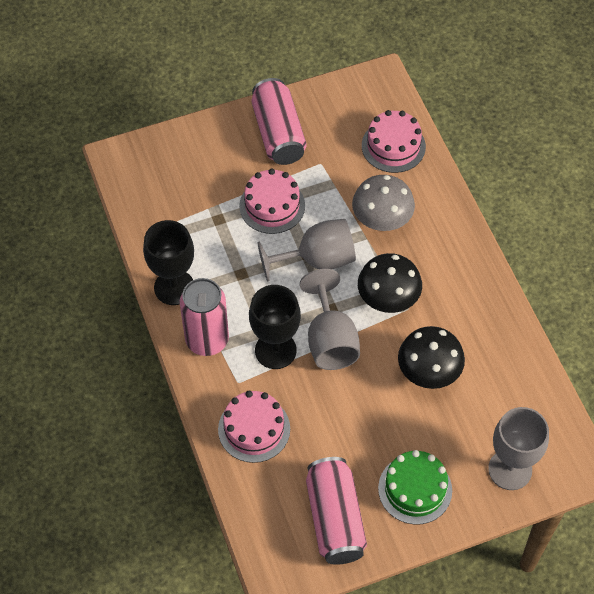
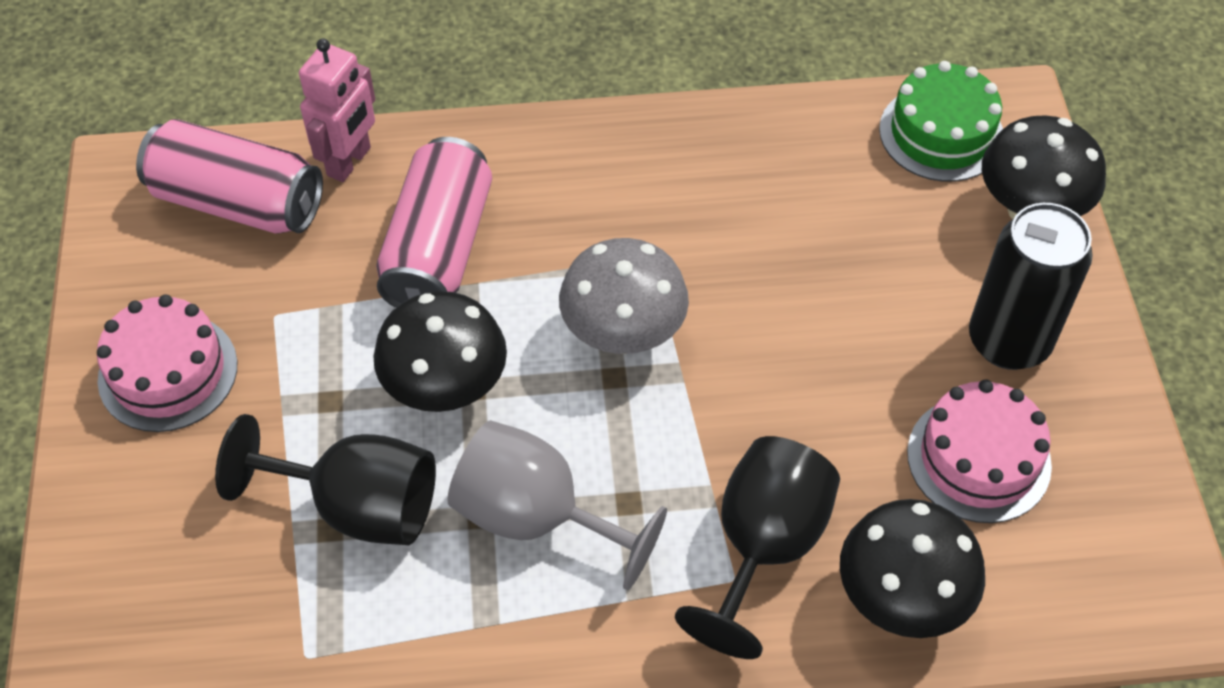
black can: 0 -> 1
black mushroom: 2 -> 3
grey goblet: 3 -> 1
pink cake: 3 -> 2
pink can: 3 -> 2
pink robot: 0 -> 1

